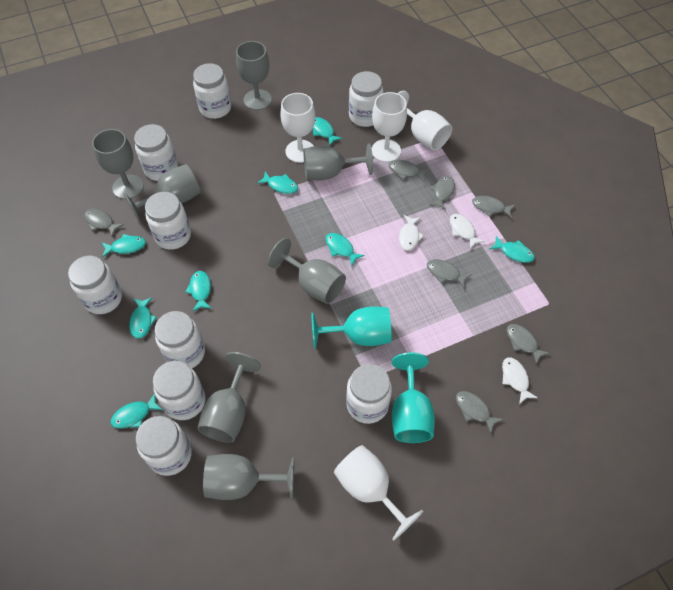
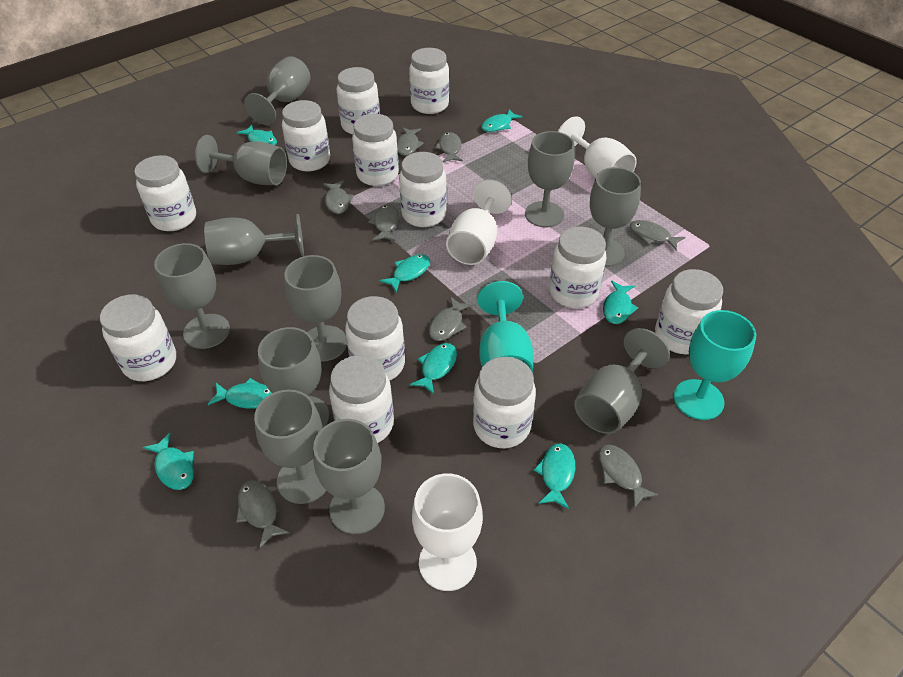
grey fish: 7 -> 8
grey goblet: 7 -> 11
white fish: 3 -> 0
white goblet: 4 -> 3
white jar: 9 -> 12

